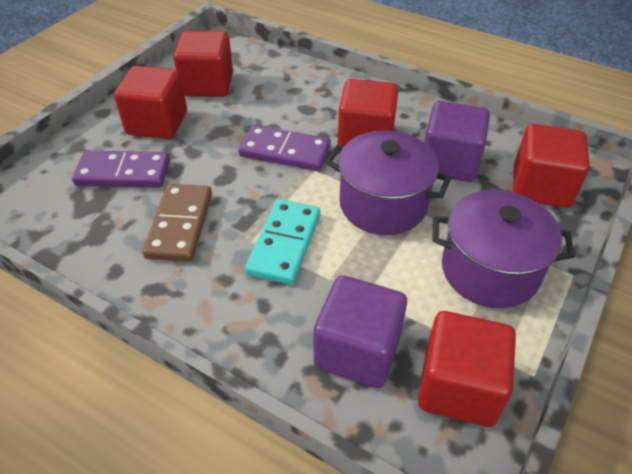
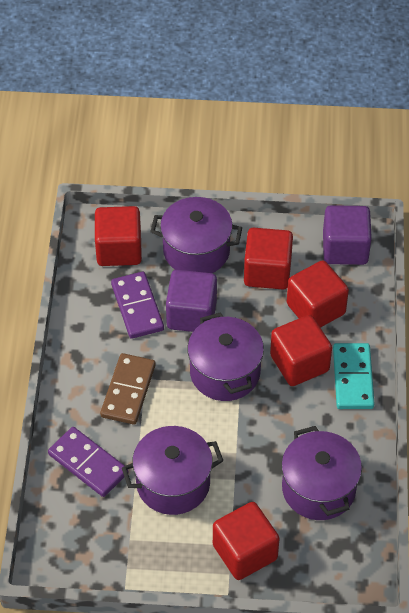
purple pot: 2 -> 4

